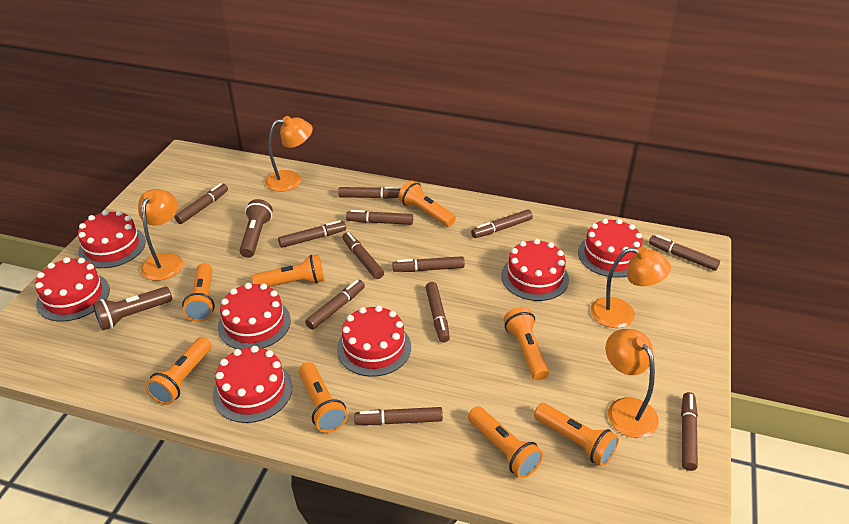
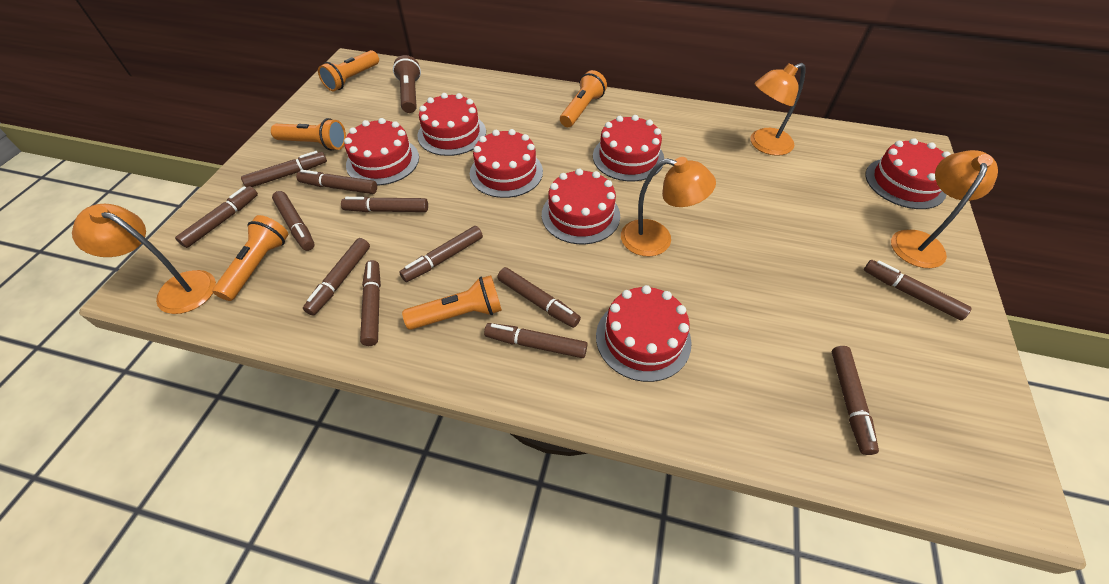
brown flashlight: 2 -> 1
orange flashlight: 8 -> 5

